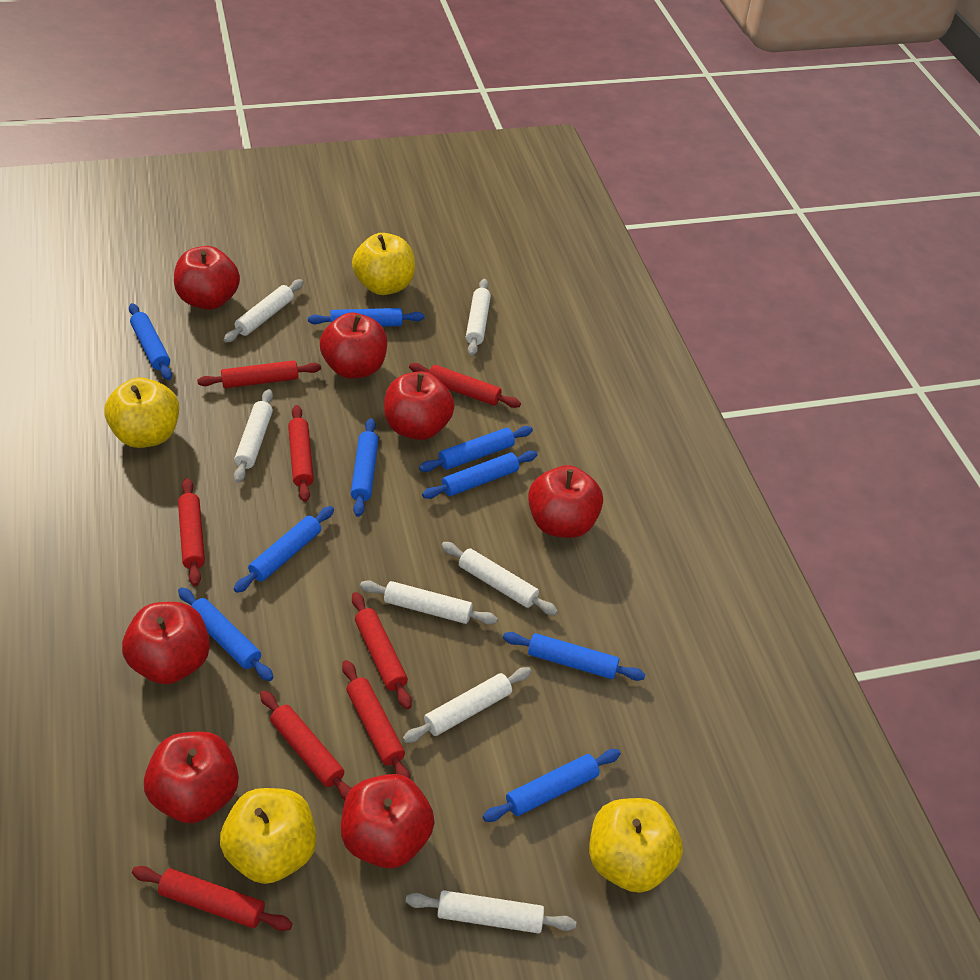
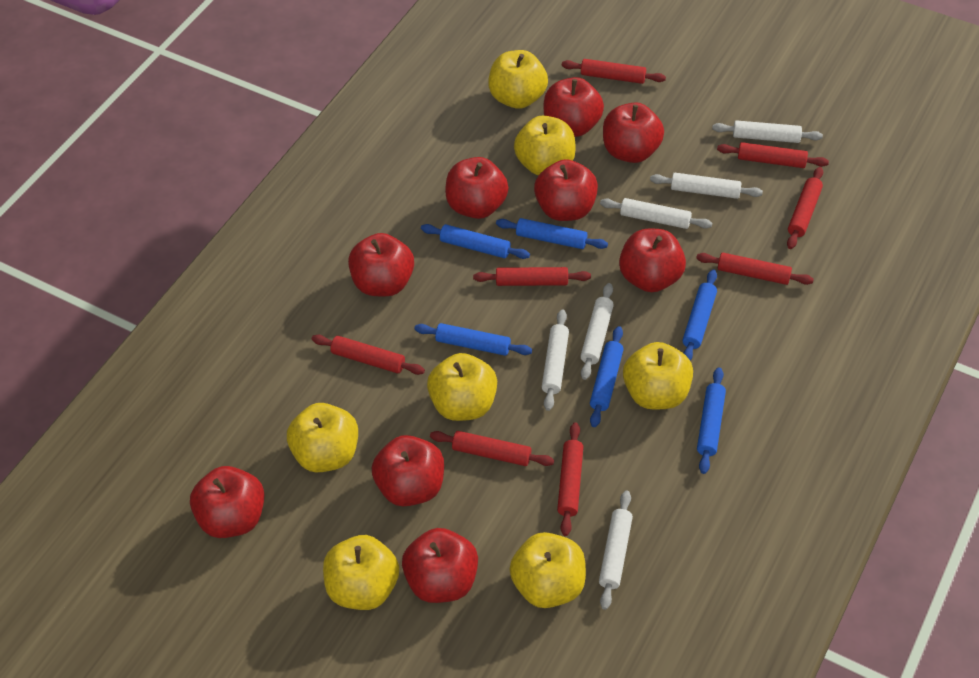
blue rolling pin: 9 -> 6
red apple: 7 -> 9
white rolling pin: 7 -> 6
yellow apple: 4 -> 7

